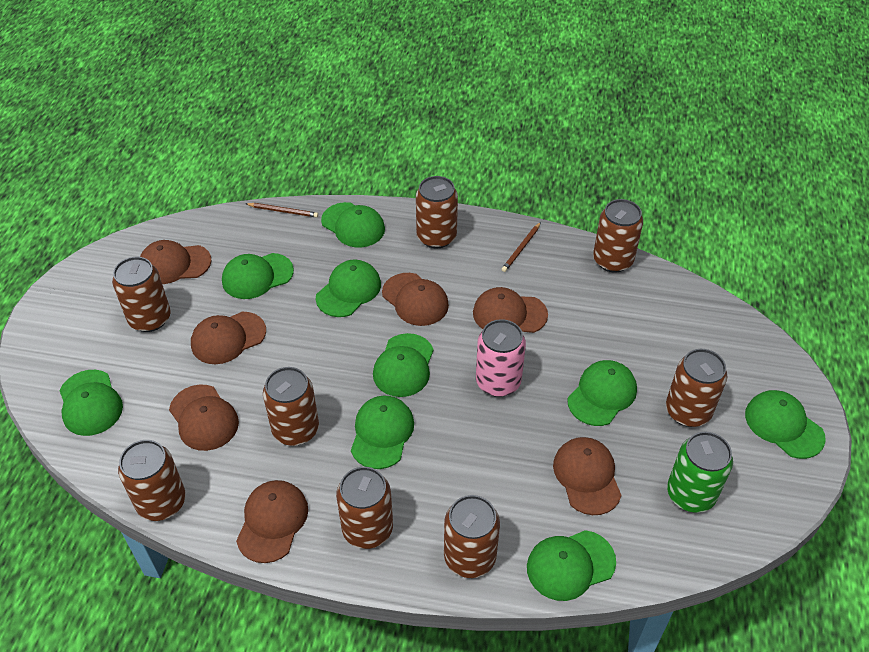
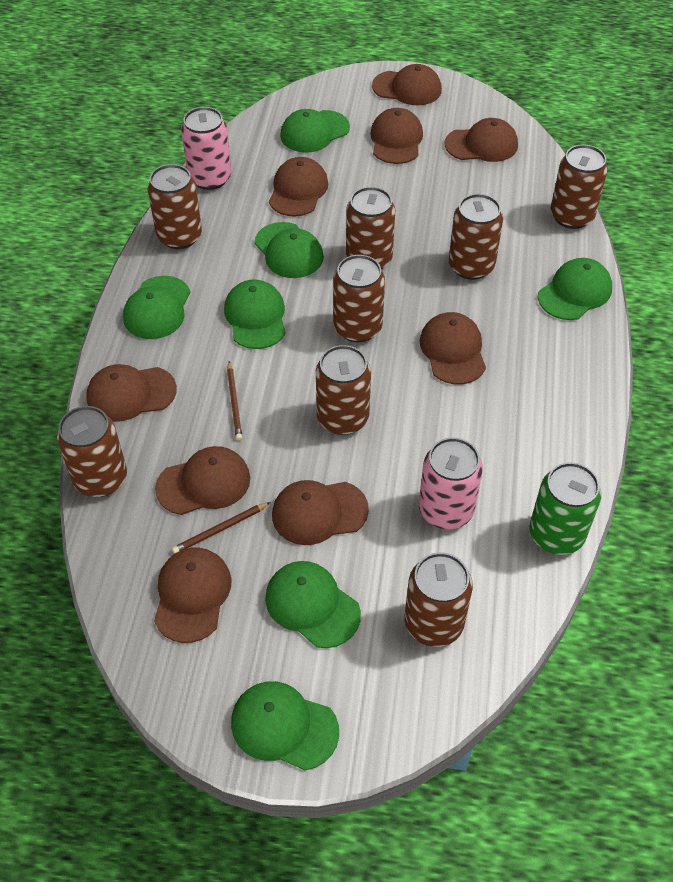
brown cap: 7 -> 9
green cap: 9 -> 7
pink can: 1 -> 2

